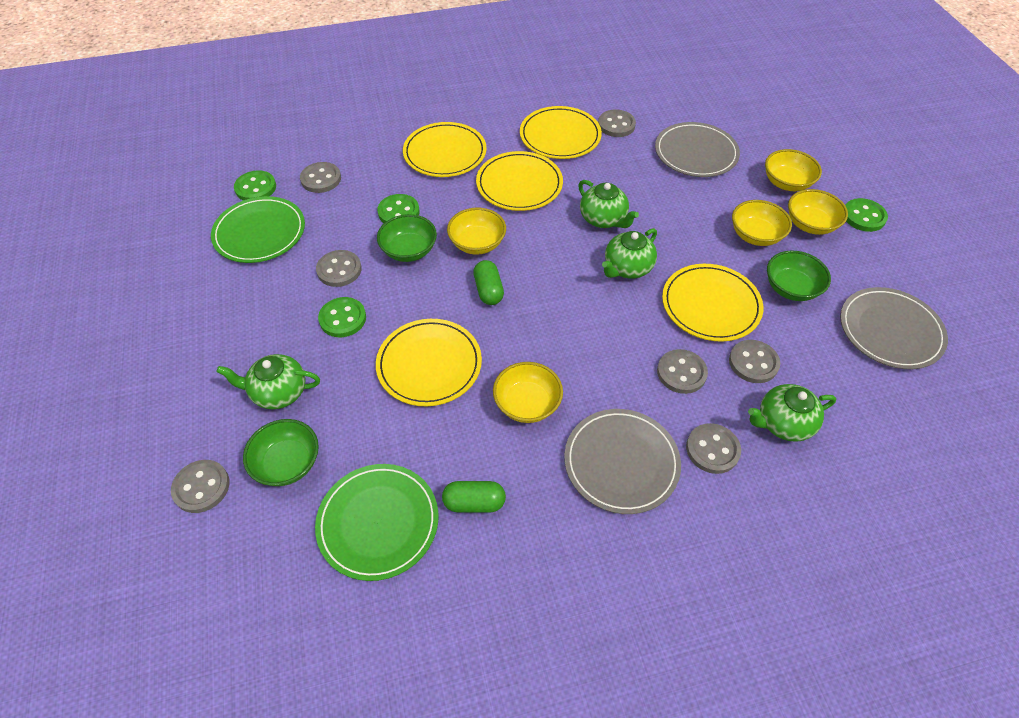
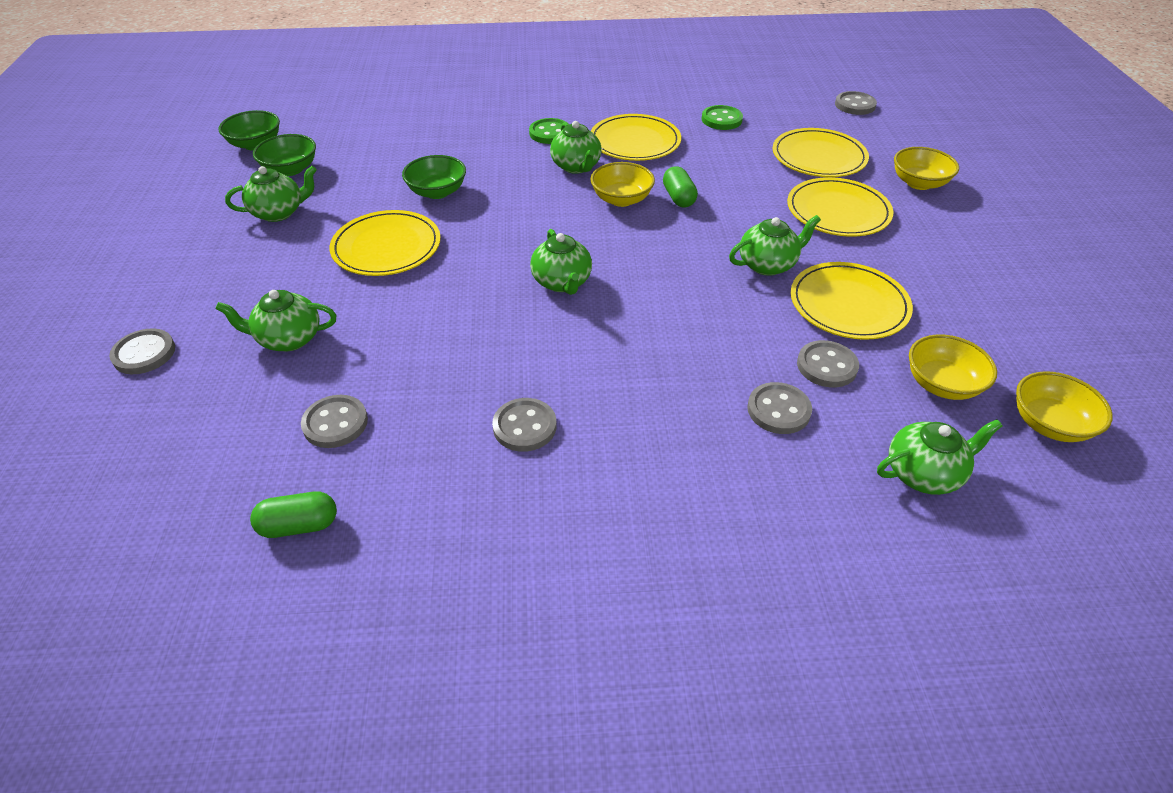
green button: 4 -> 2
green plate: 2 -> 0
green teapot: 4 -> 6
grey button: 7 -> 6
grey plate: 3 -> 0
yellow bowl: 5 -> 4

